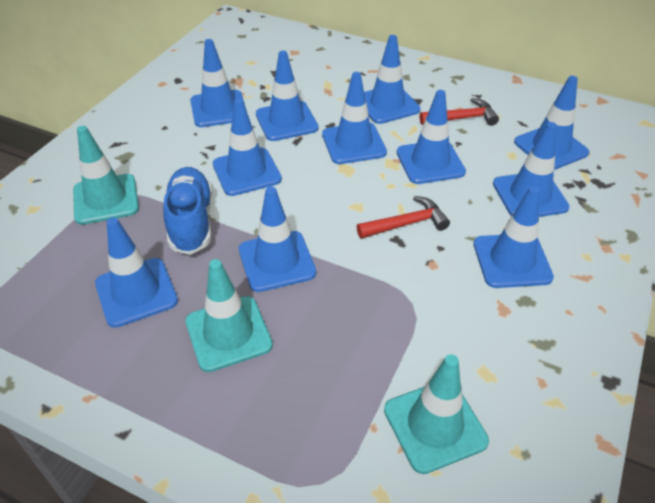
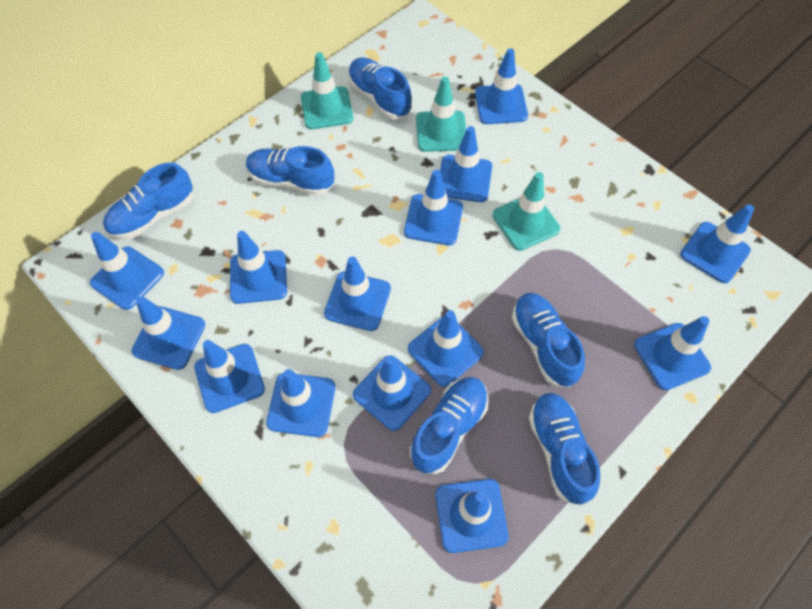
blue shoe: 1 -> 6
blue traffic cone: 11 -> 14
red hammer: 2 -> 0

